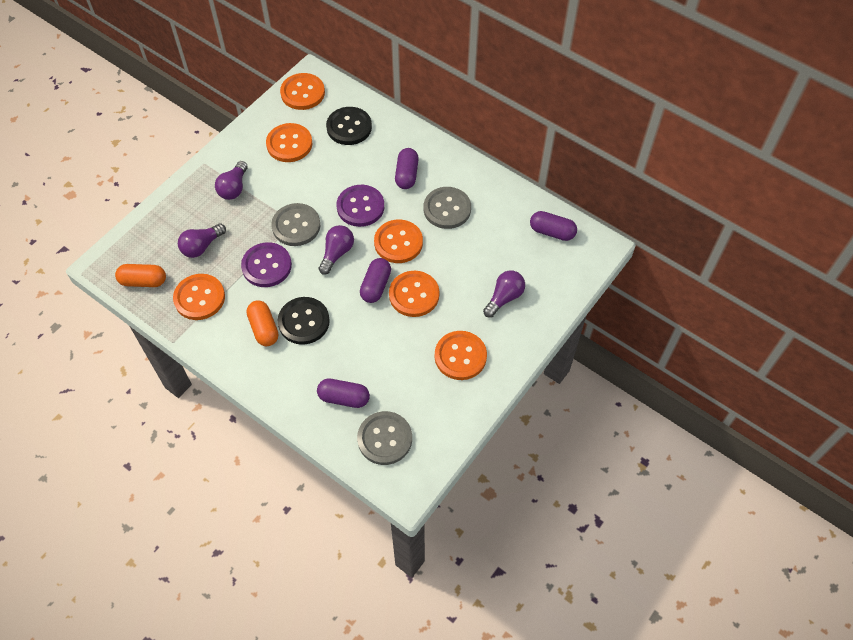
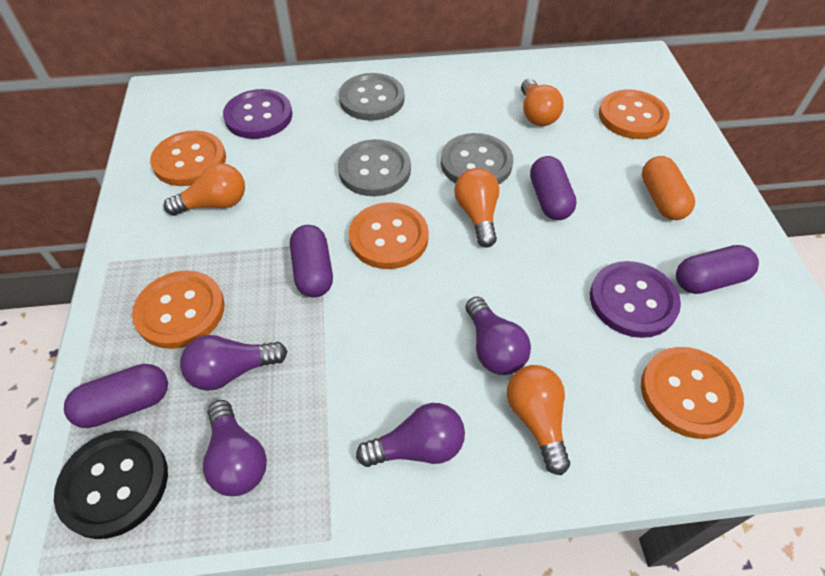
black button: 2 -> 1
orange button: 6 -> 5
orange capsule: 2 -> 1
orange light bulb: 0 -> 4

